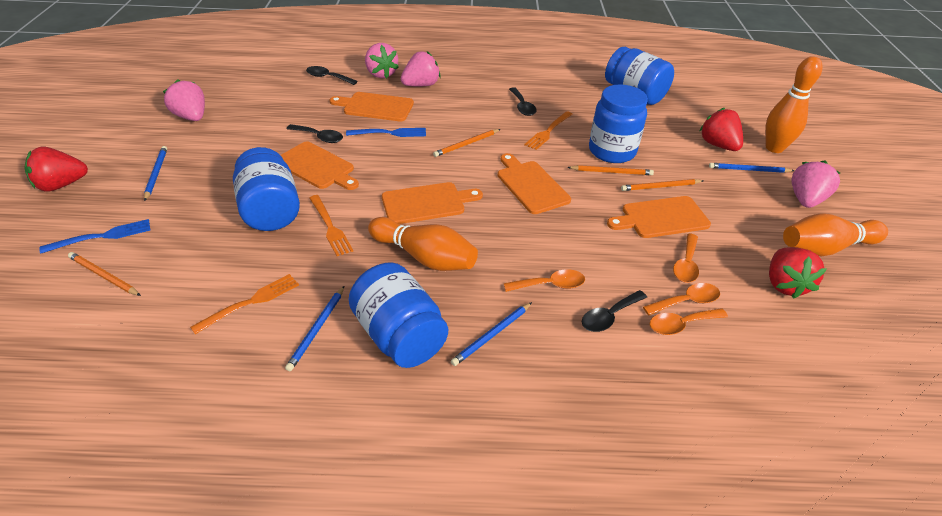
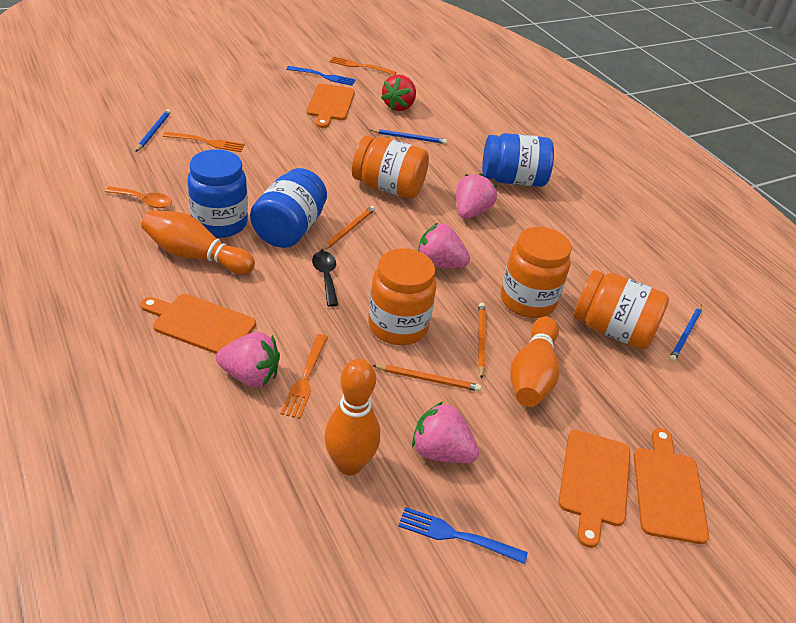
black spoon: 4 -> 1
blue jar: 4 -> 3
blue pencil: 4 -> 3
orange cutting board: 5 -> 4
orange jar: 0 -> 4
orange pencil: 4 -> 3
orange spoon: 4 -> 1
red strawberry: 3 -> 1

